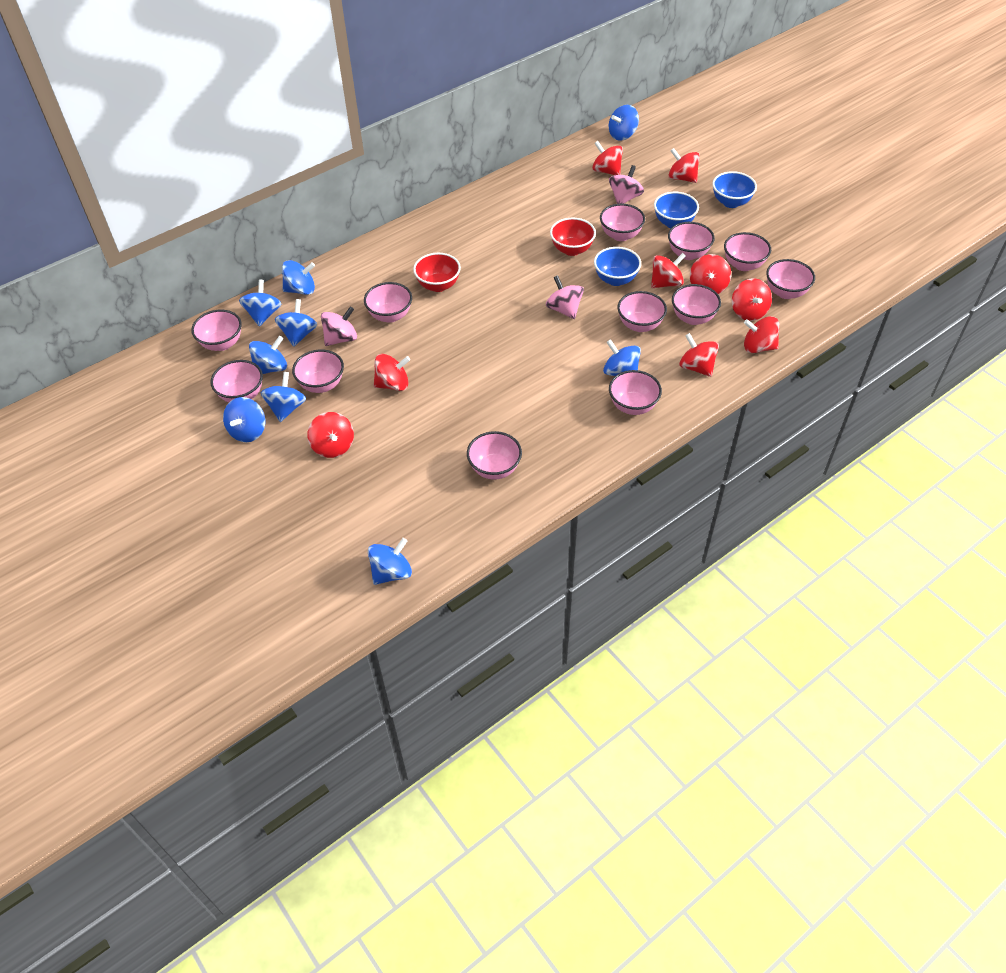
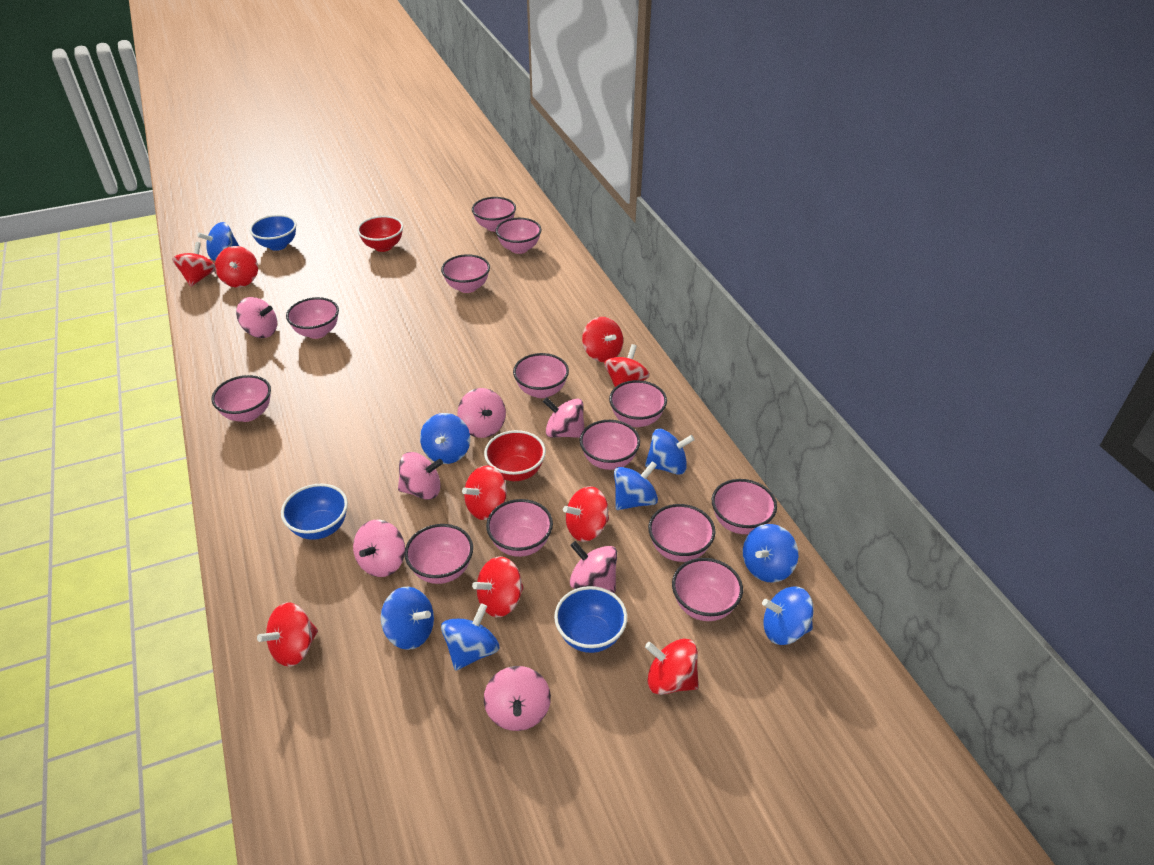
blue spinning top: 9 -> 8
pink bowl: 12 -> 13
pink spinning top: 3 -> 7

